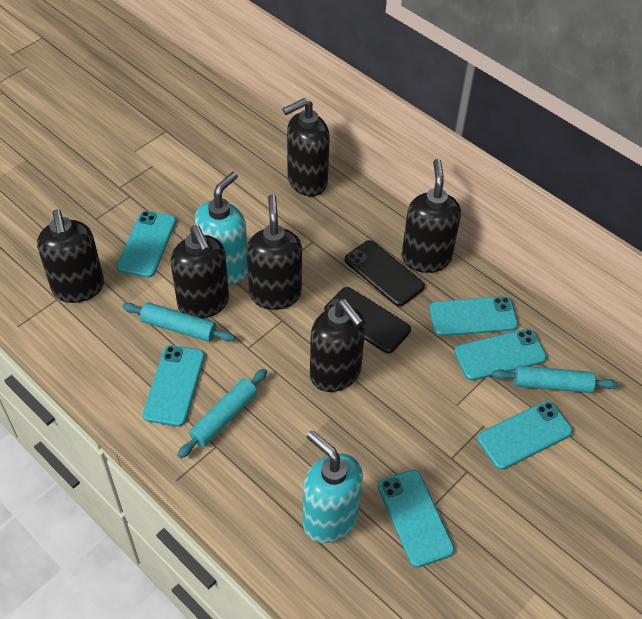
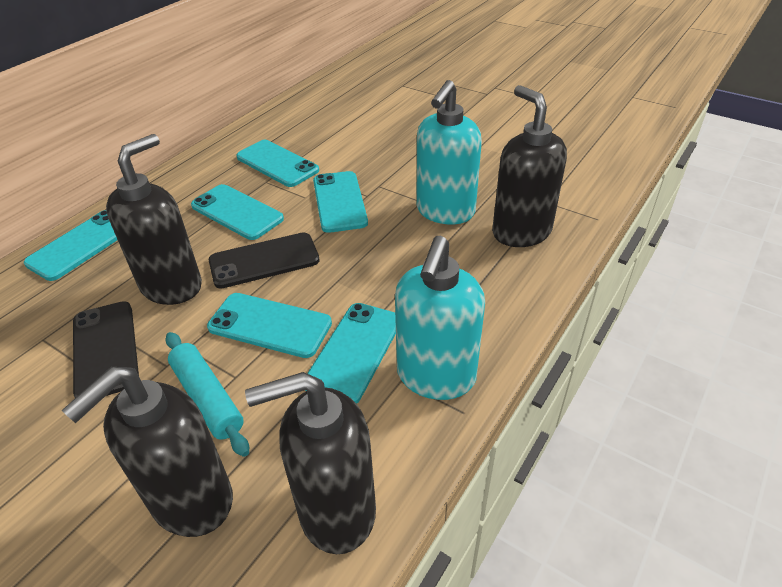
black soap dispenser: 6 -> 4
turquoise rolling pin: 3 -> 1

